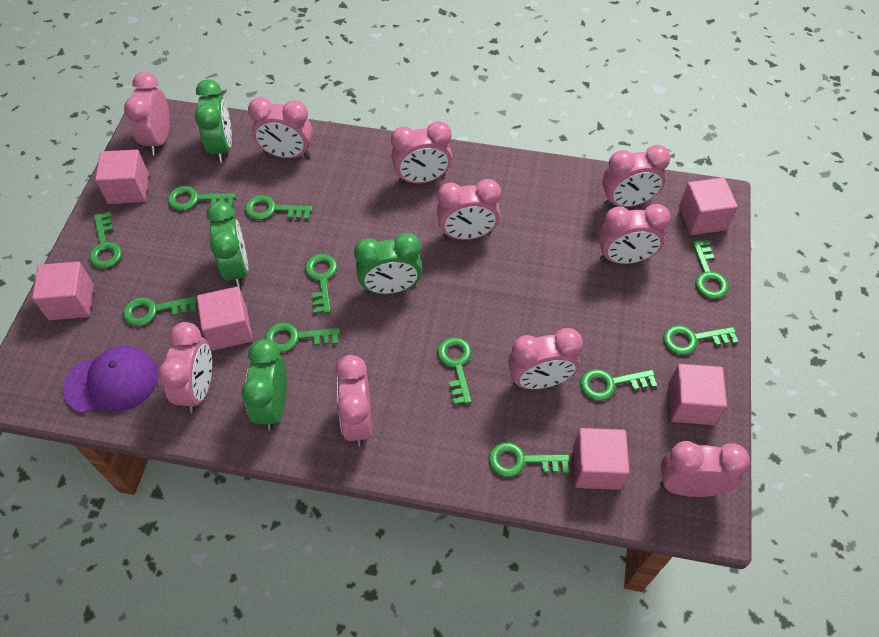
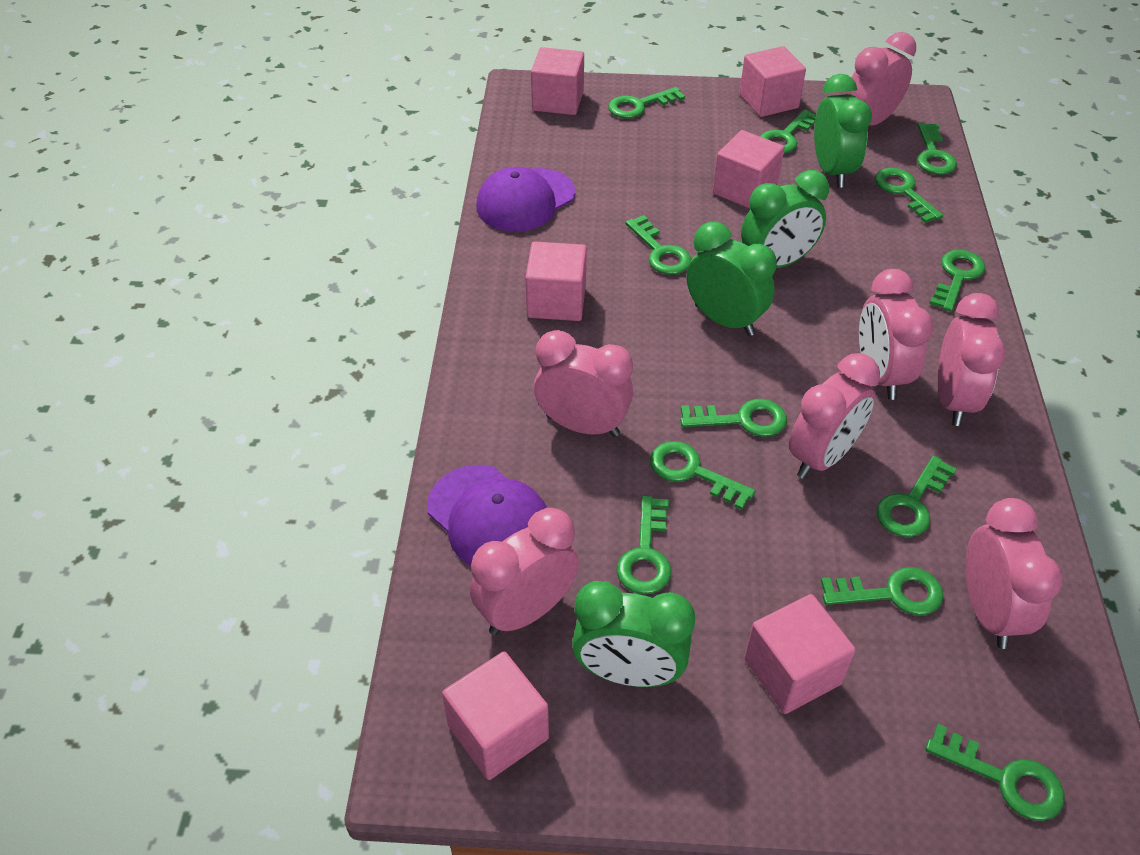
green key: 11 -> 12
pink clock: 10 -> 7
purple cap: 1 -> 2

